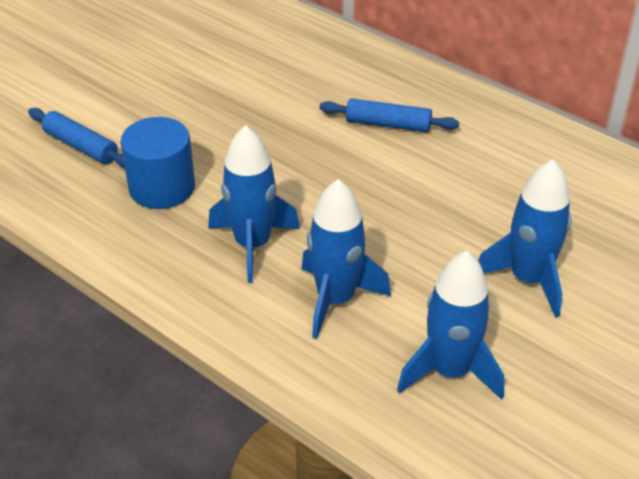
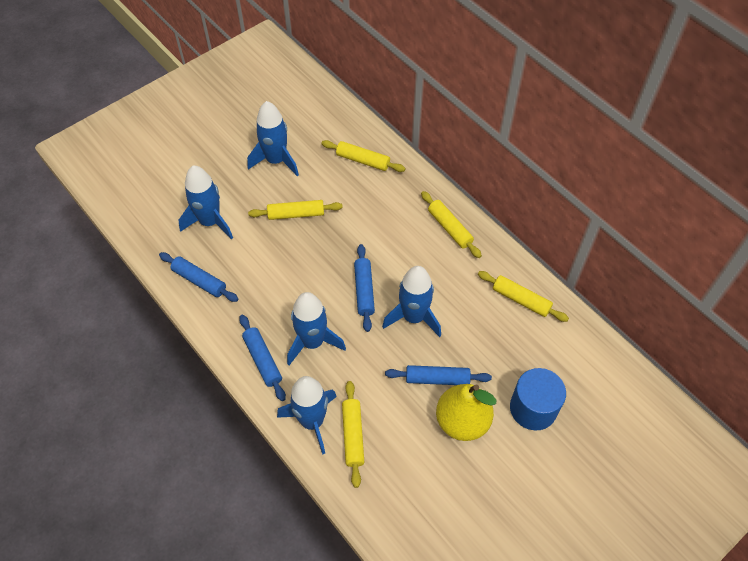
blue rocket: 4 -> 5
blue rolling pin: 2 -> 4
yellow pear: 0 -> 1
yellow rolling pin: 0 -> 5

